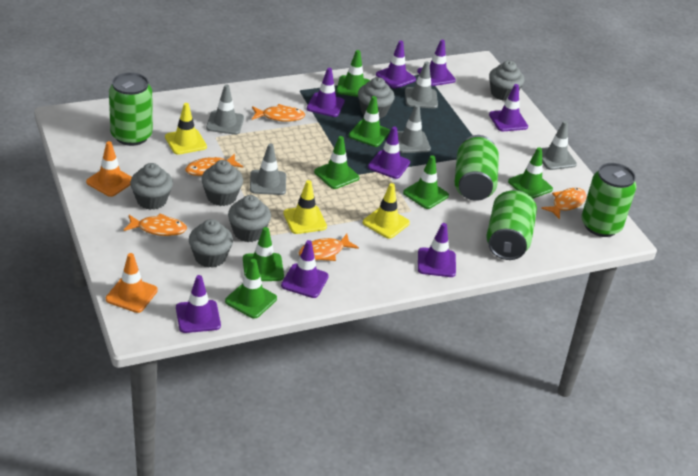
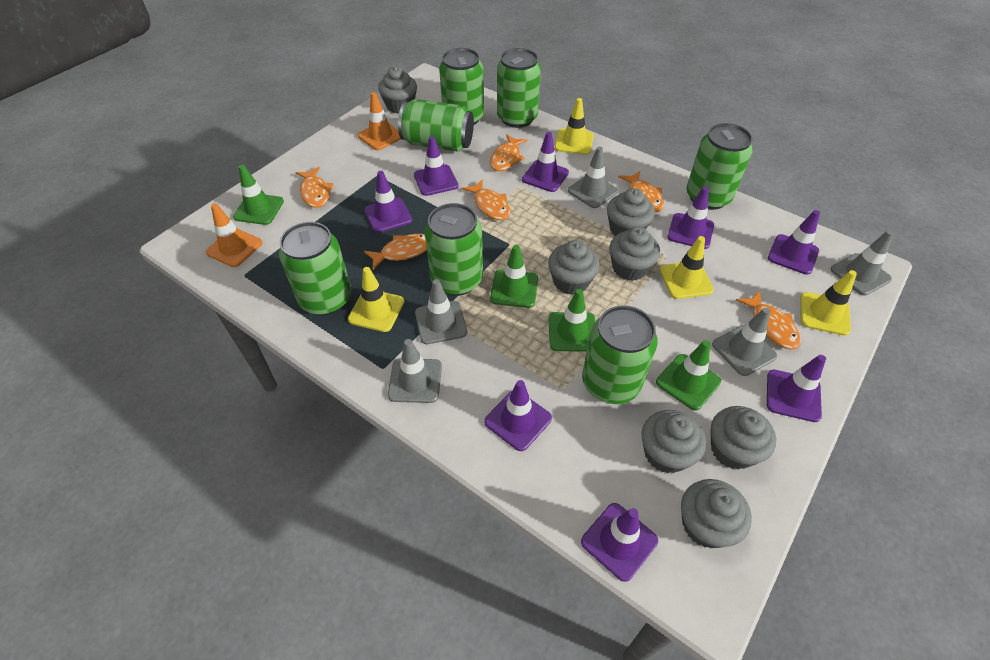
green can: 4 -> 7
green traffic cone: 7 -> 4
grey cupcake: 6 -> 7
orange fish: 5 -> 6
yellow traffic cone: 3 -> 4

